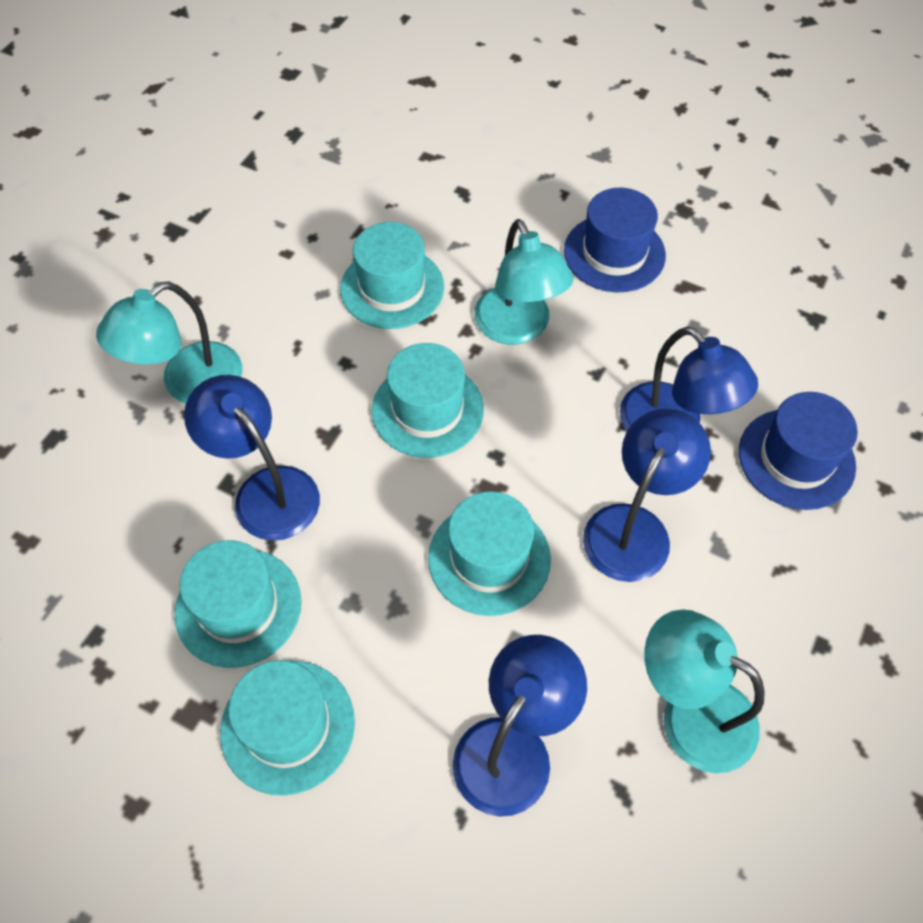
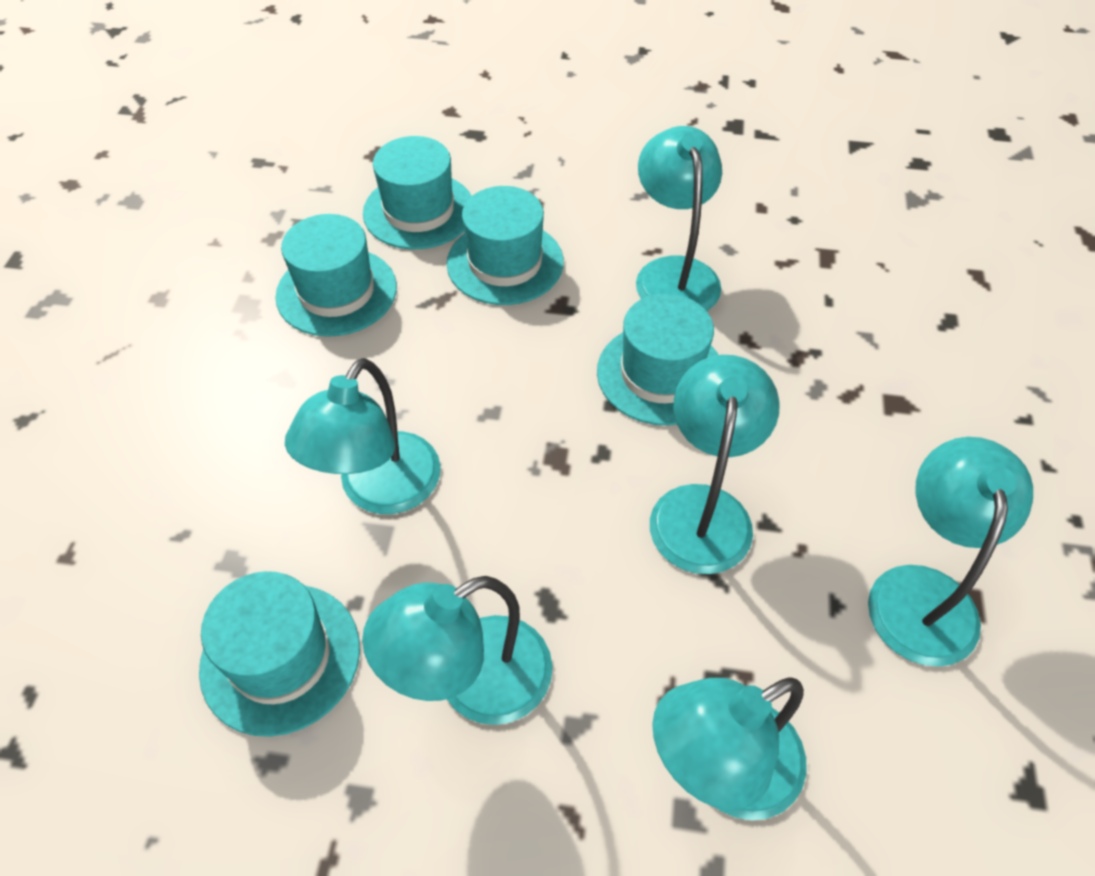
blue hat: 2 -> 0
blue lamp: 4 -> 0
turquoise lamp: 3 -> 6

